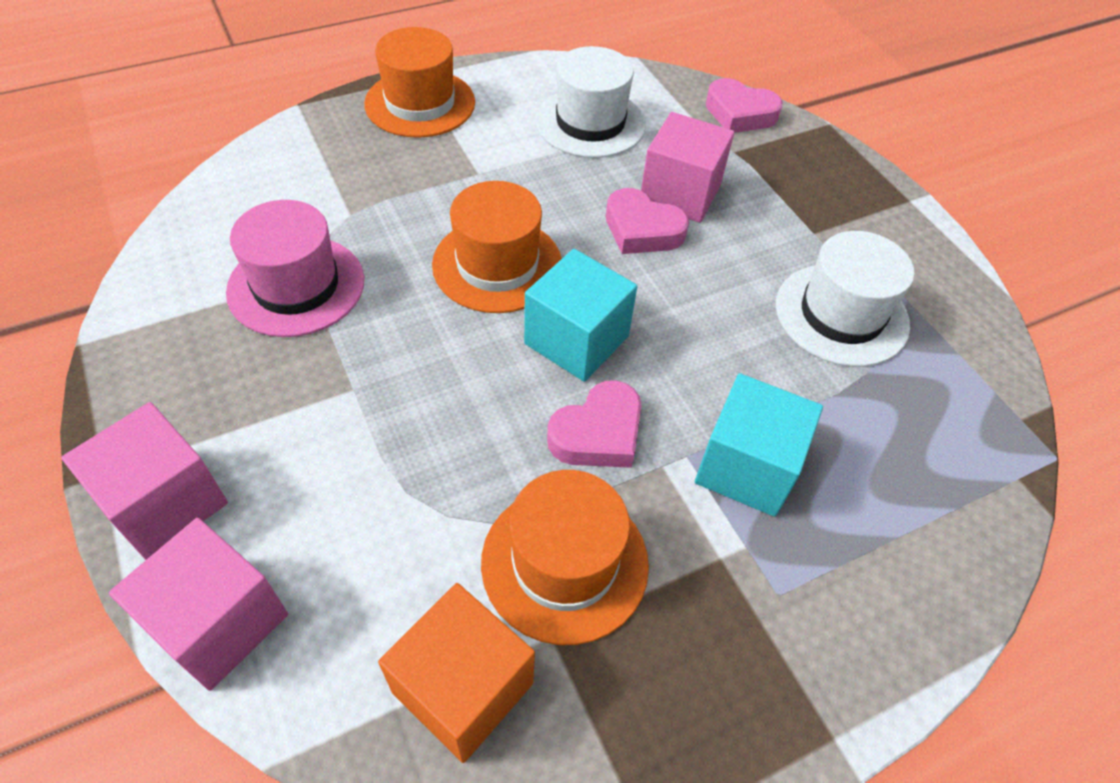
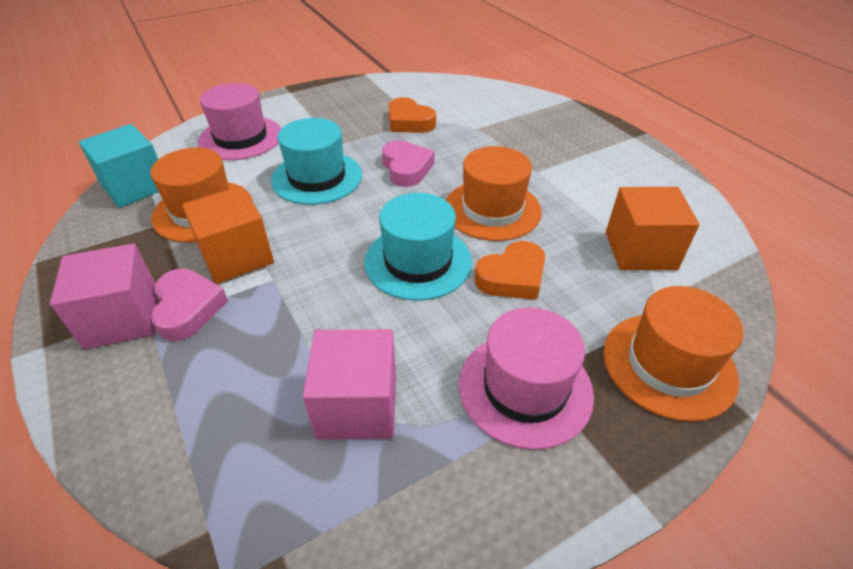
orange cube: 1 -> 2
orange heart: 0 -> 2
pink cube: 3 -> 2
pink hat: 1 -> 2
pink heart: 3 -> 2
turquoise cube: 2 -> 1
turquoise hat: 0 -> 2
white hat: 2 -> 0

